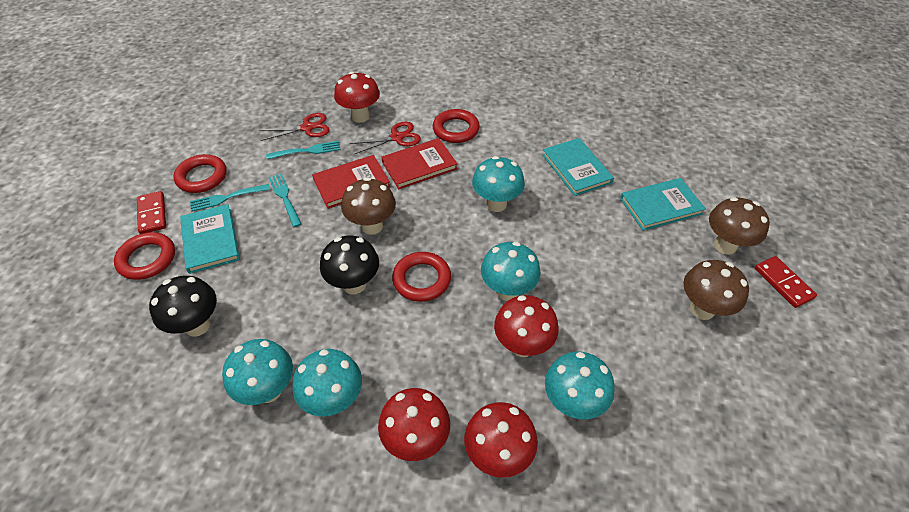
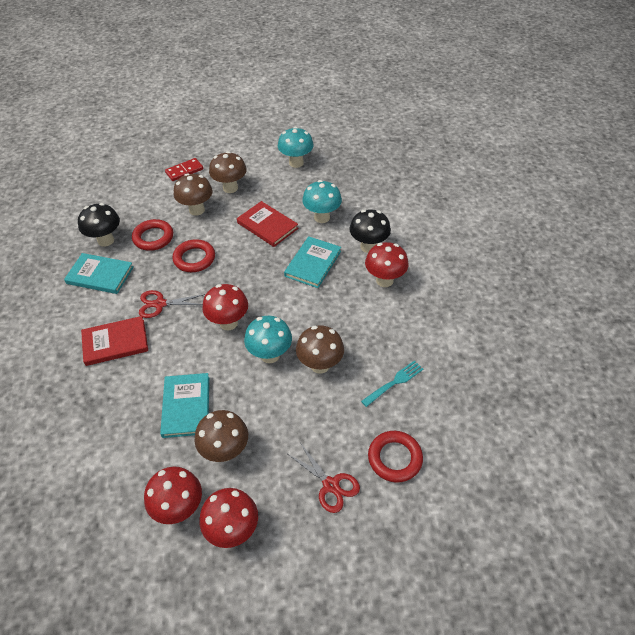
brown mushroom: 3 -> 4
red domino: 2 -> 1
red ring: 4 -> 3
turquoise fork: 3 -> 1
turquoise mushroom: 5 -> 3

